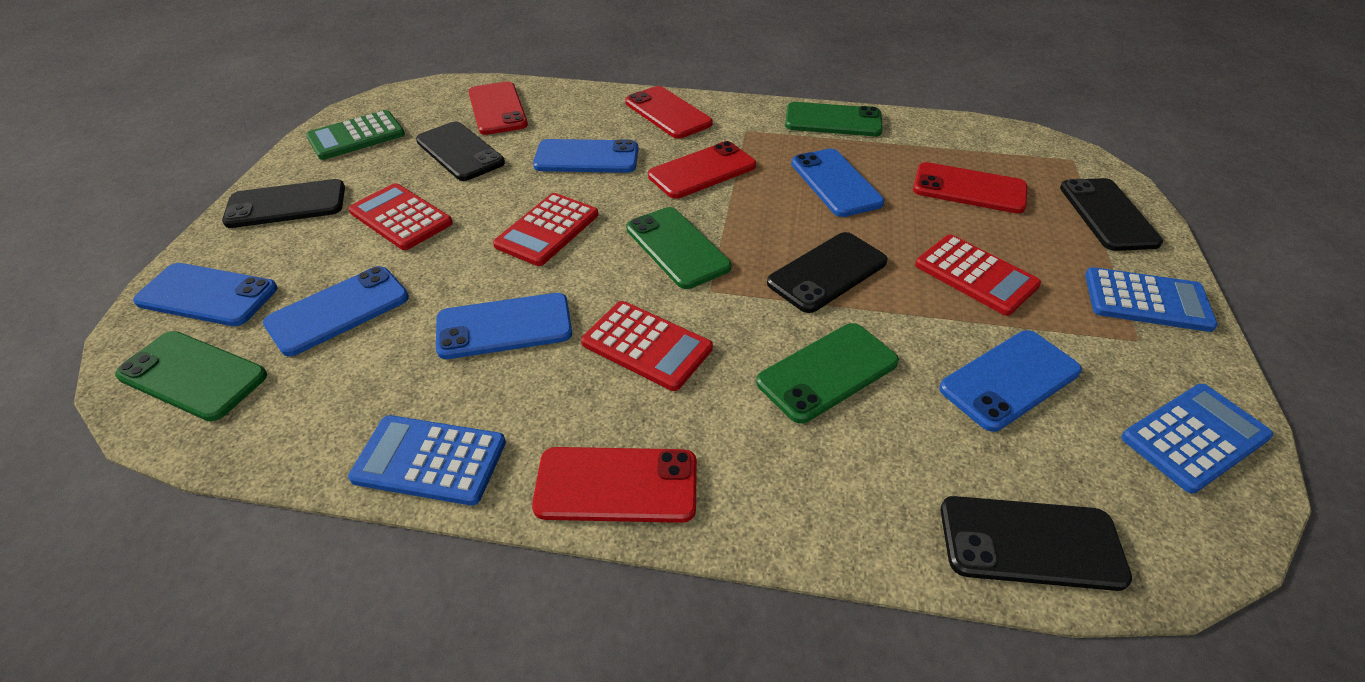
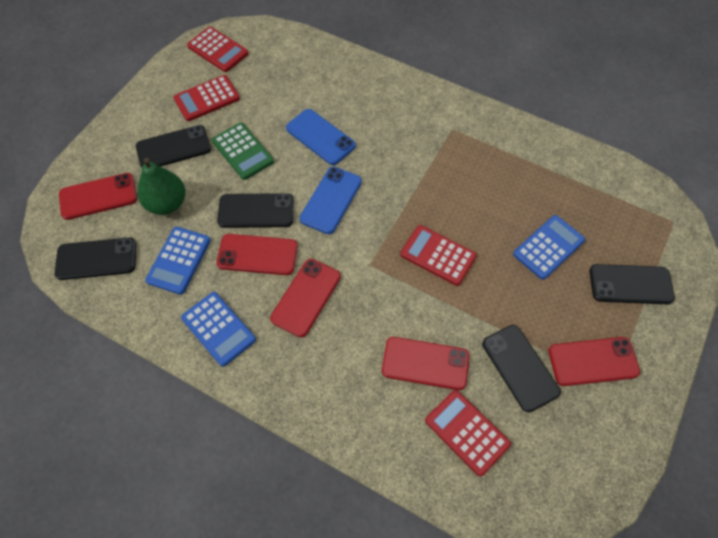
blue phone: 6 -> 2
green pear: 0 -> 1
green phone: 4 -> 0

